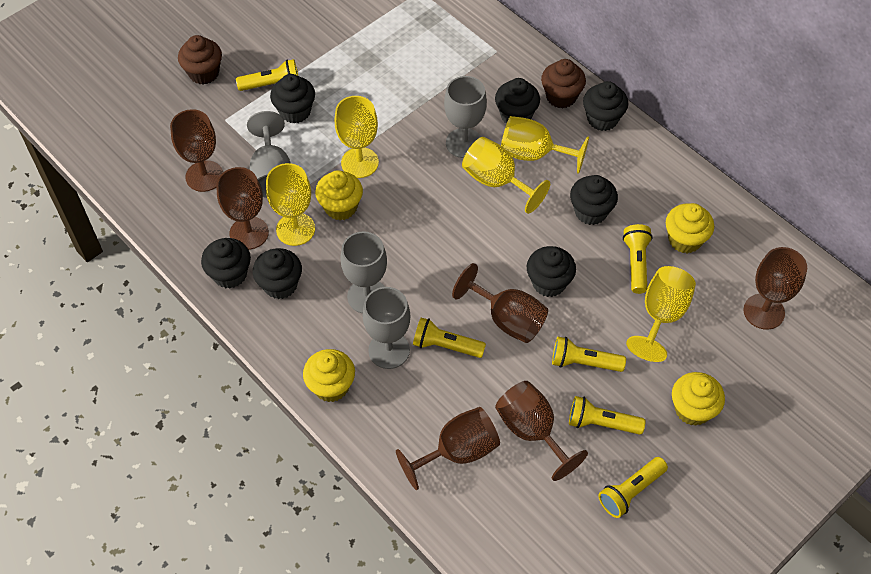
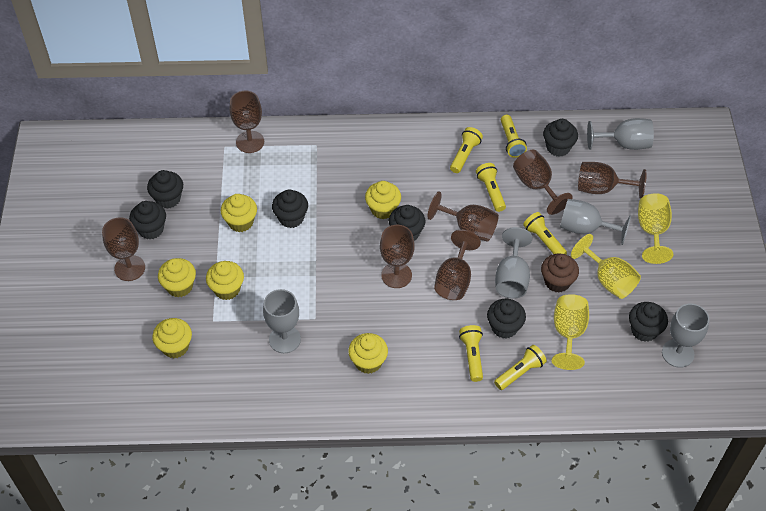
brown cupcake: 2 -> 1
brown goblet: 6 -> 7
grey goblet: 4 -> 5
yellow cupcake: 4 -> 6
yellow goblet: 5 -> 3

